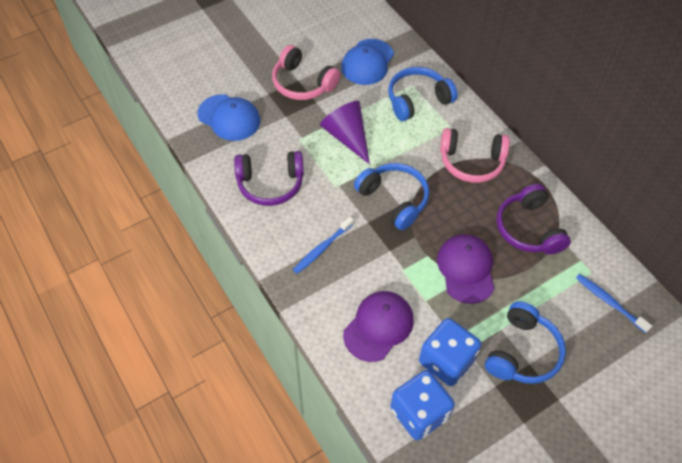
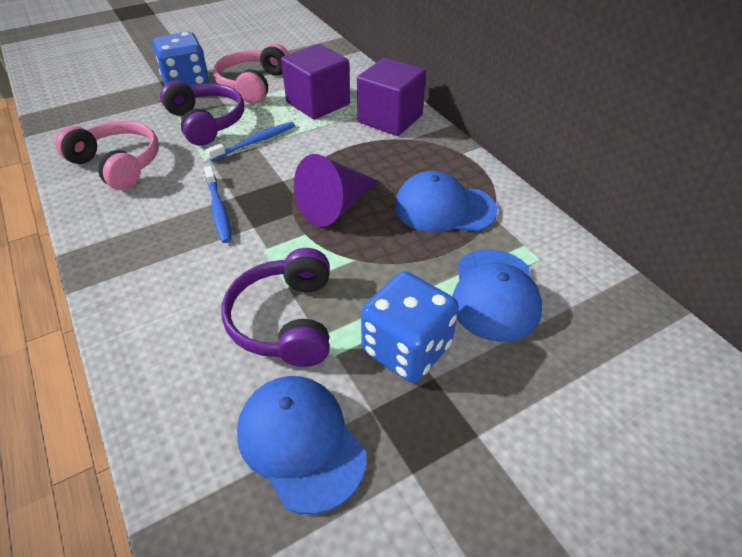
blue cap: 2 -> 3
blue headphones: 3 -> 0
purple cap: 2 -> 0
purple cube: 0 -> 2

